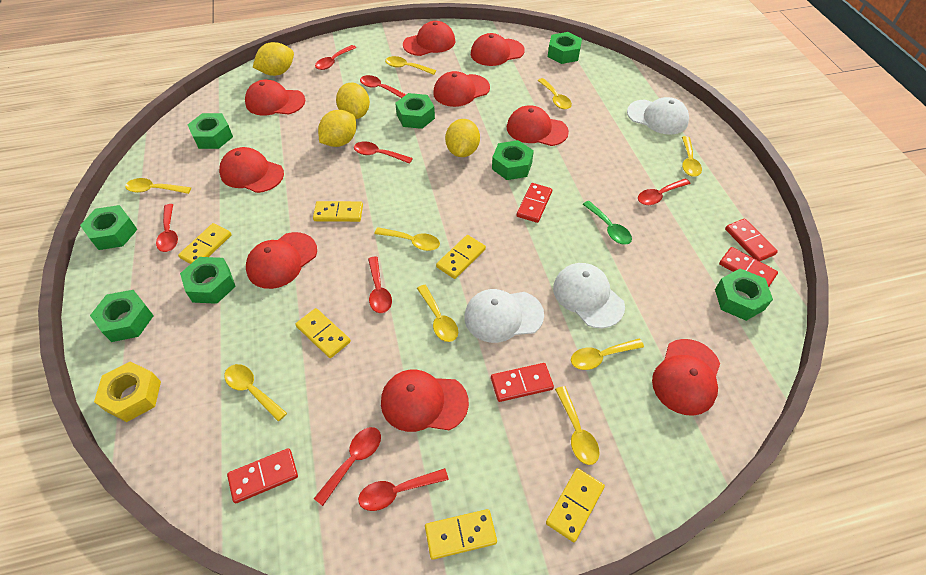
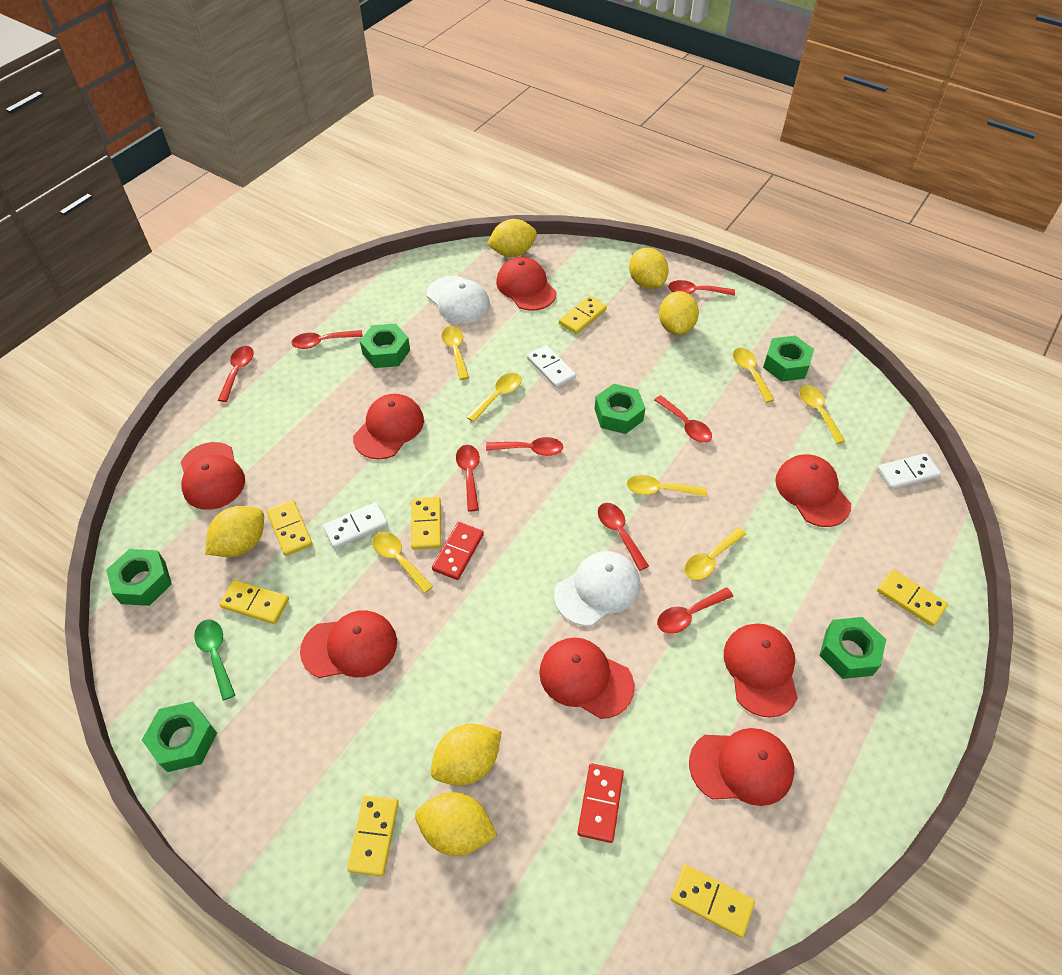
green nut: 8 -> 6
red cap: 9 -> 8
red domino: 5 -> 2
white cap: 3 -> 2
white domino: 0 -> 3
yellow domino: 6 -> 7
yellow lemon: 4 -> 6
yellow nut: 1 -> 0
yellow spoon: 9 -> 7

